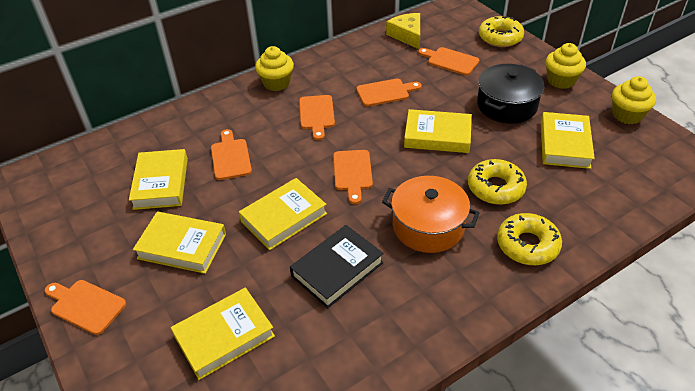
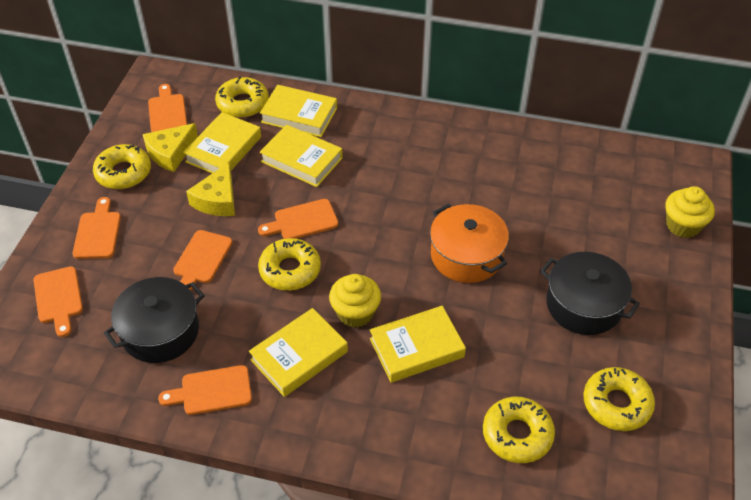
black book: 1 -> 0
black pot: 1 -> 2
yellow book: 6 -> 5
yellow cheese: 1 -> 2
yellow cupcake: 3 -> 2
yellow donut: 3 -> 5

